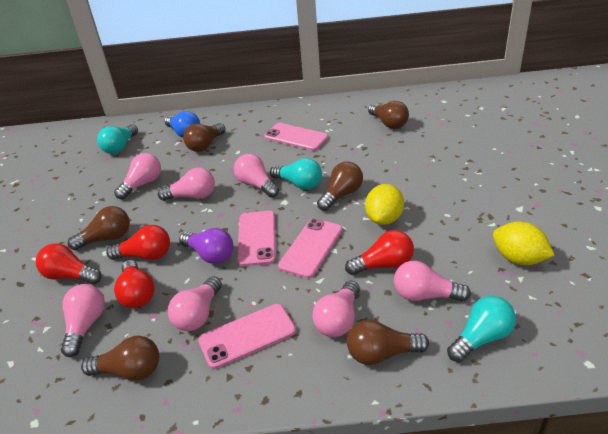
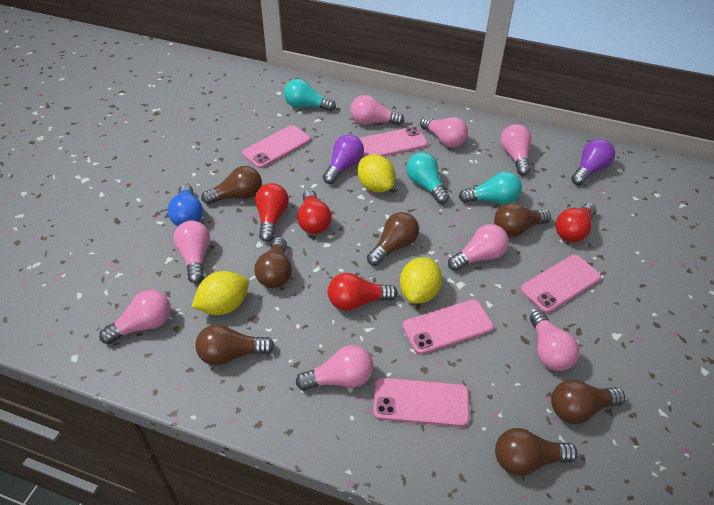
brown light bulb: 6 -> 7
pink light bulb: 7 -> 8
pink phone: 4 -> 5
purple light bulb: 1 -> 2
yellow lemon: 2 -> 3

